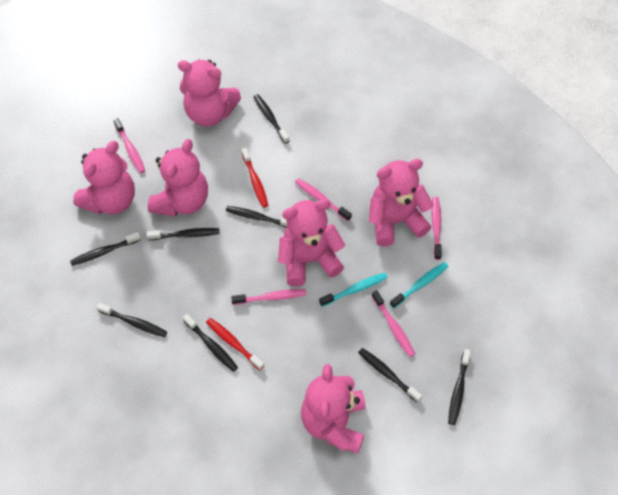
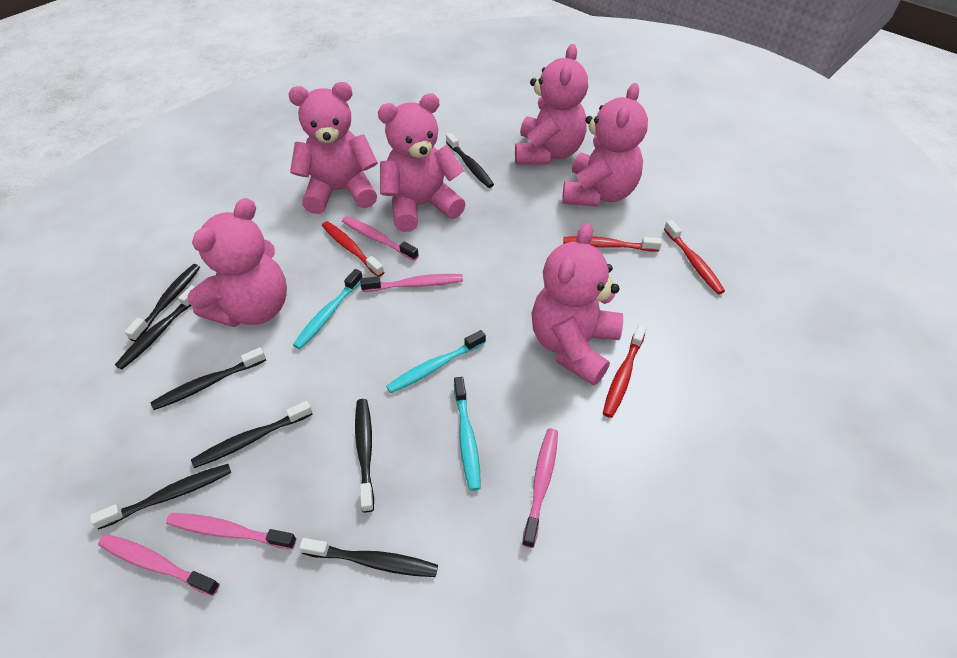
red toothbrush: 2 -> 4
turquoise toothbrush: 2 -> 3

